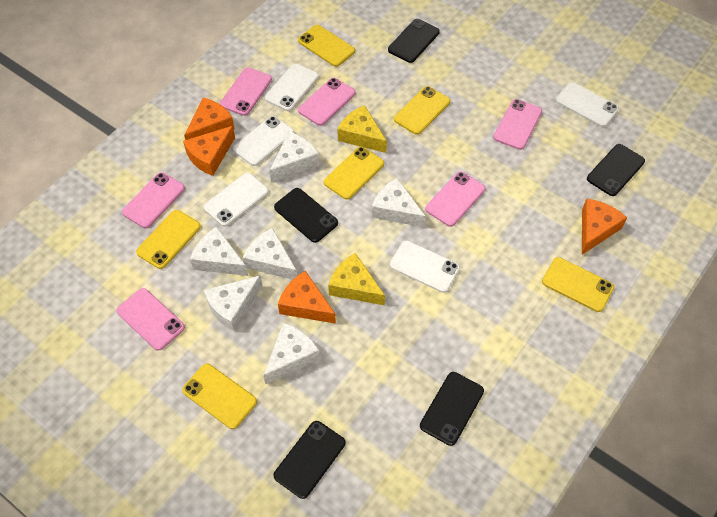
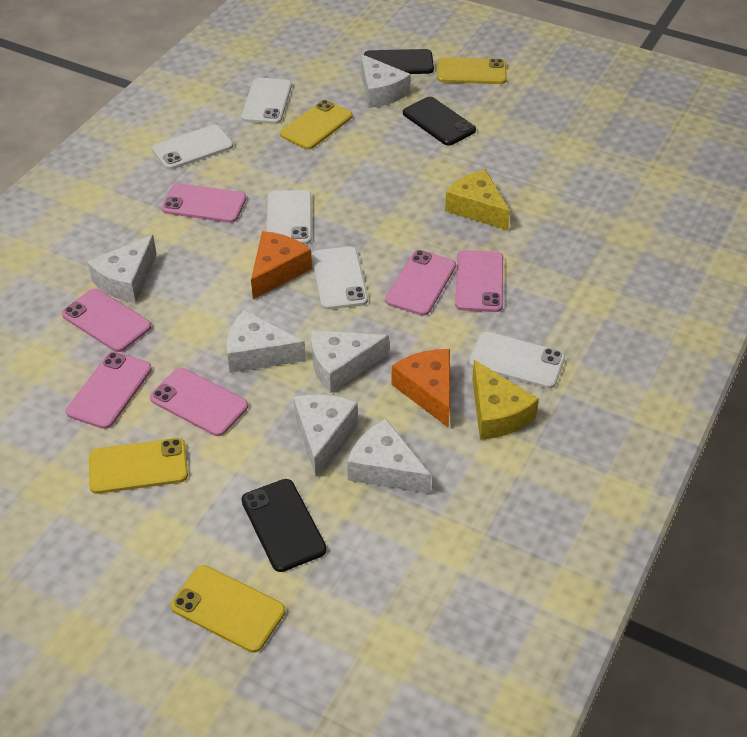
black phone: 5 -> 3
orange cheese: 4 -> 2
yellow phone: 6 -> 4

